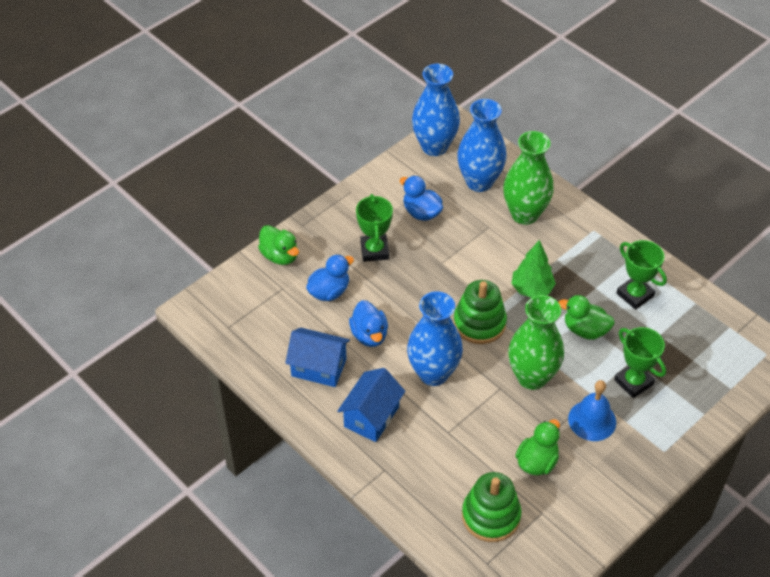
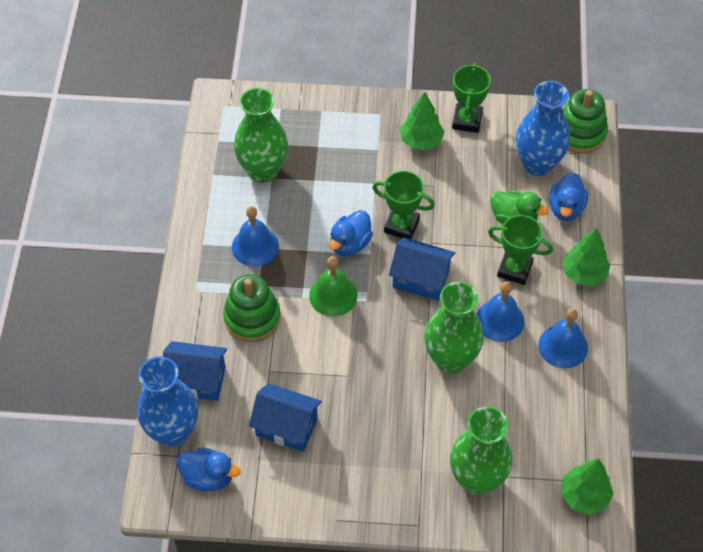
blue bell: 1 -> 3
blue house: 2 -> 3
blue vase: 3 -> 2
green bell: 0 -> 1
green duck: 3 -> 1
green tree: 1 -> 3
green vase: 2 -> 3

